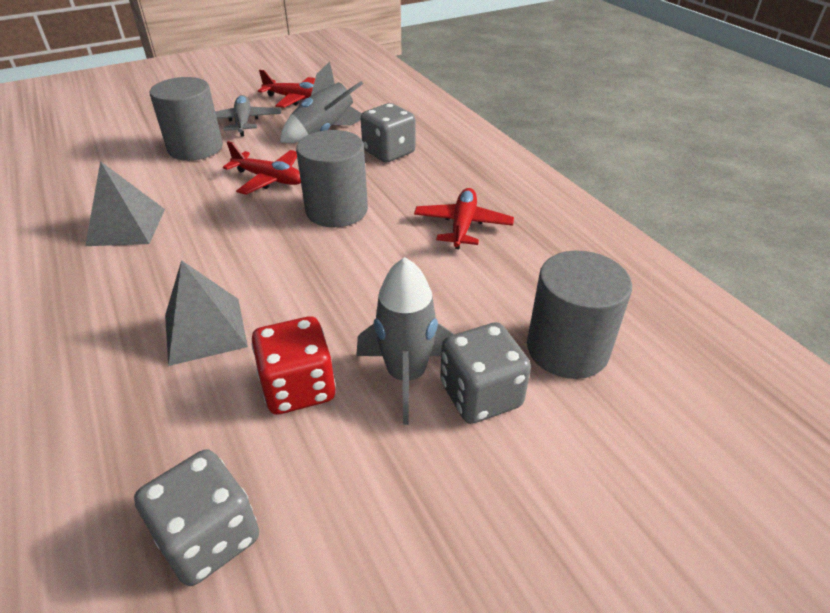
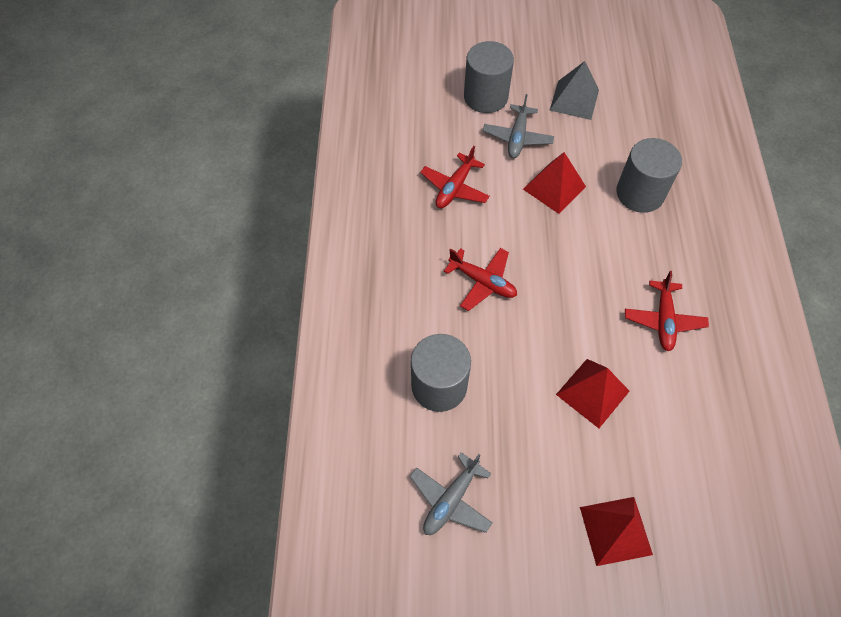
grey dice: 3 -> 0
grey plane: 1 -> 2
grey pyramid: 2 -> 1
grey rocket: 2 -> 0
red dice: 1 -> 0
red pyramid: 0 -> 3

